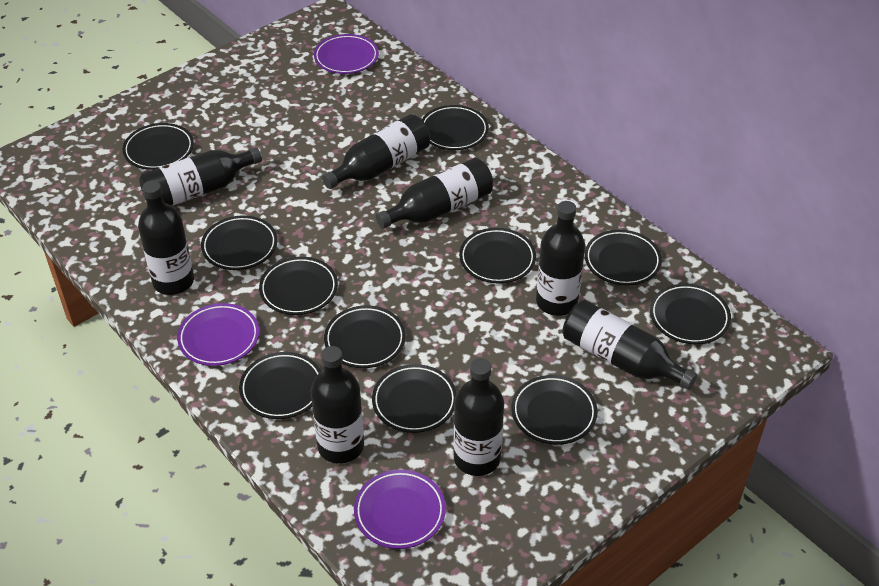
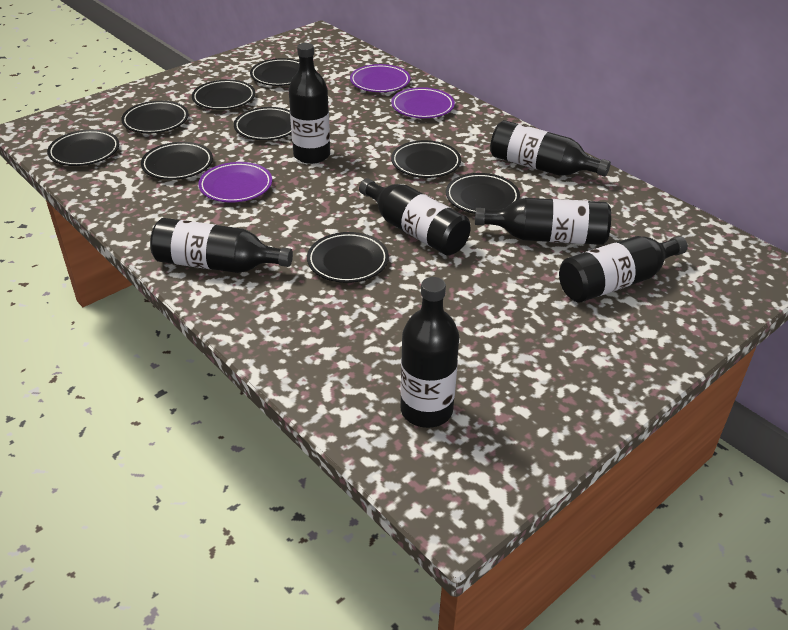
black bottle: 8 -> 7
black plate: 11 -> 9

